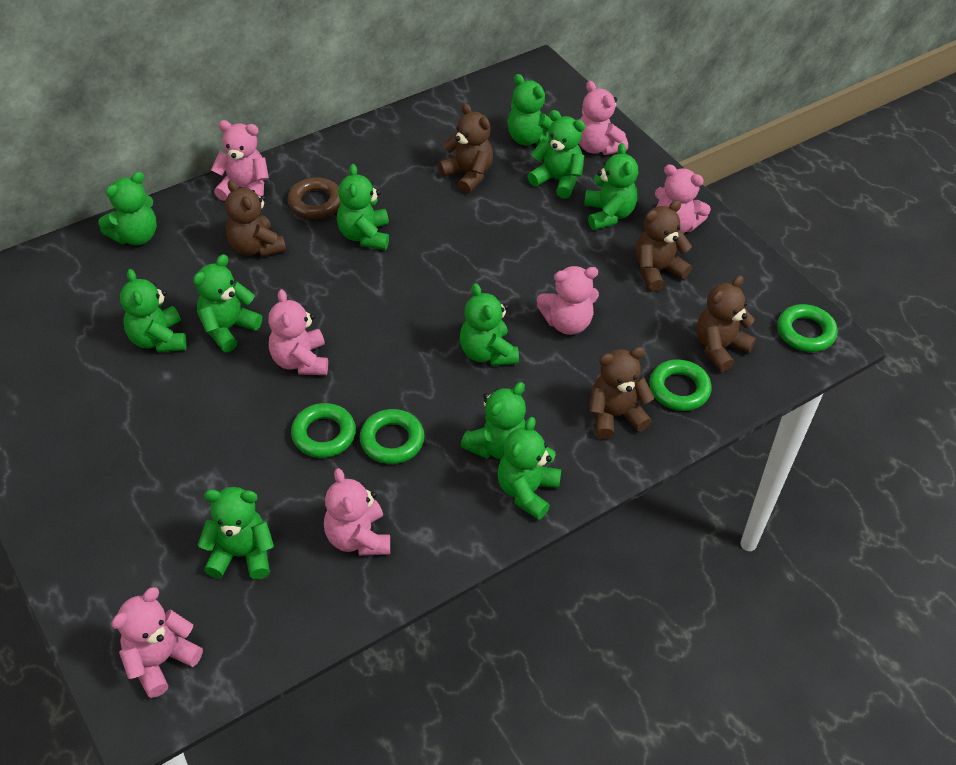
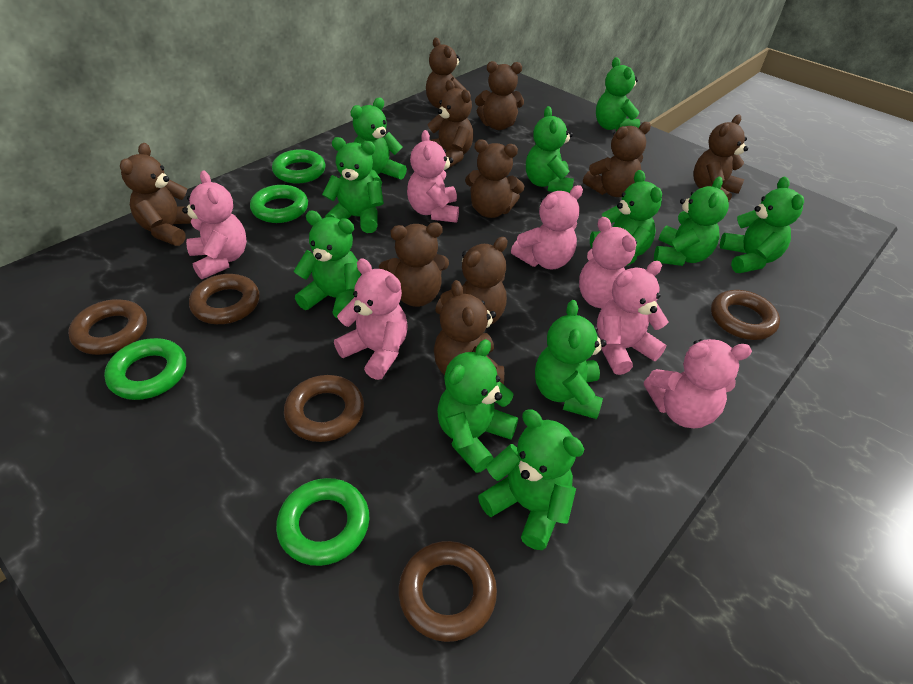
brown ring: 1 -> 5
brown teddy bear: 5 -> 10

